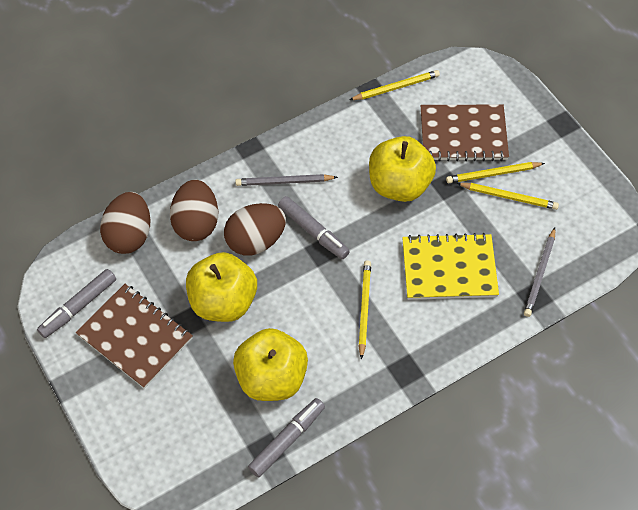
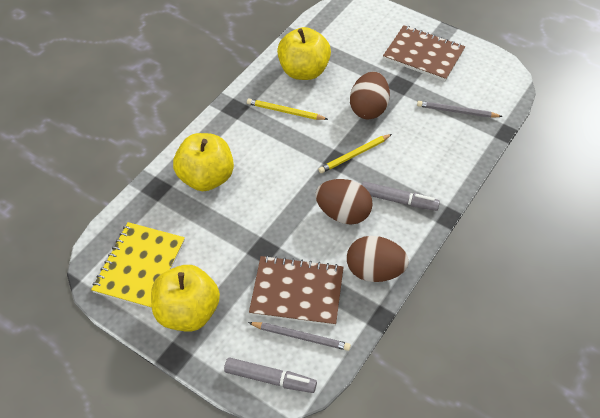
grey marker: 3 -> 2
yellow pencil: 4 -> 2

